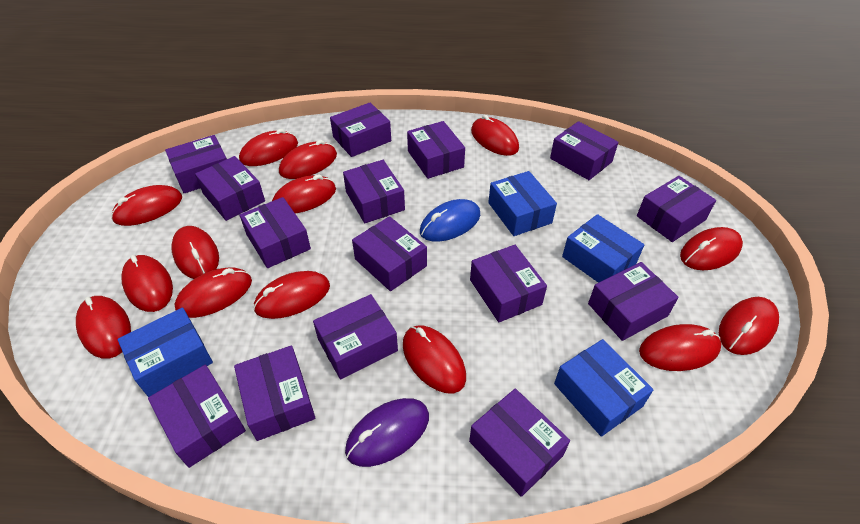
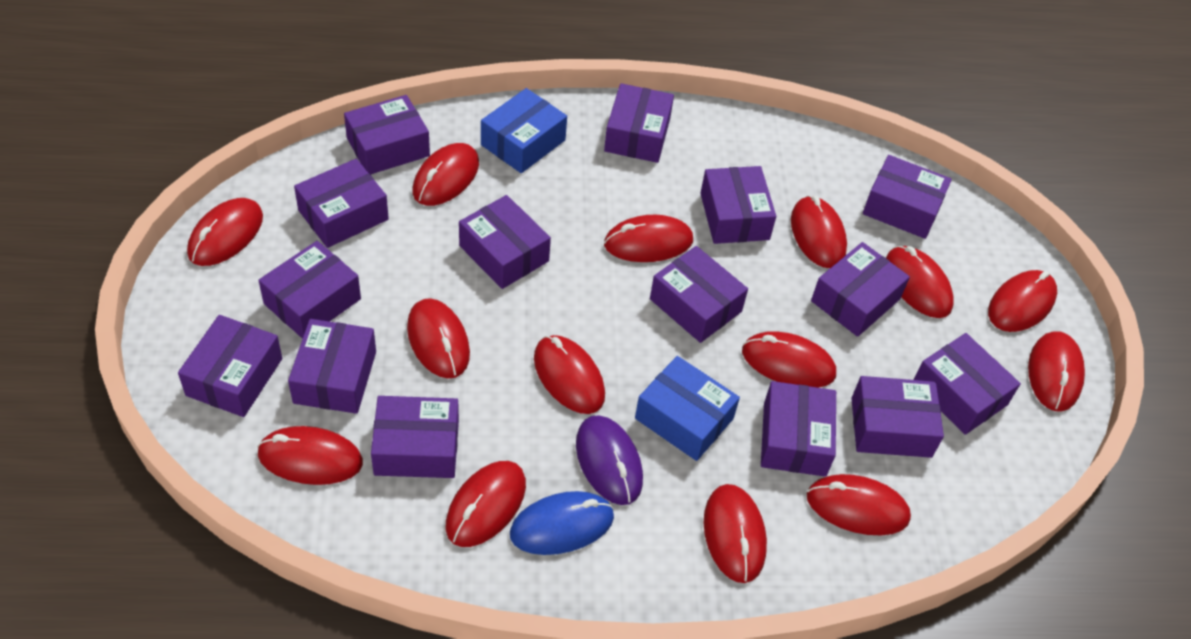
blue box: 4 -> 2

